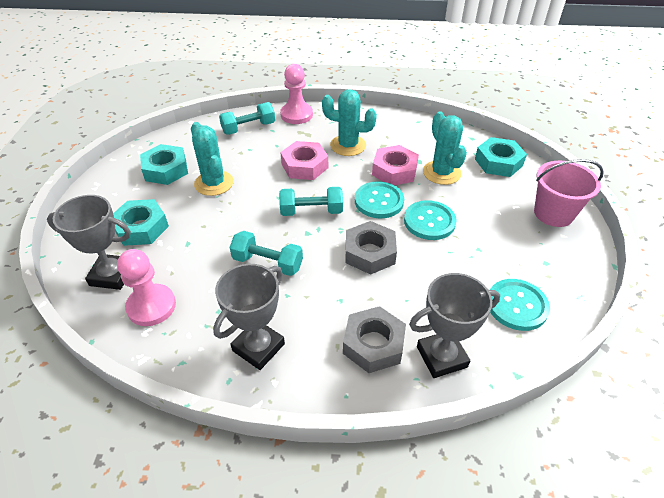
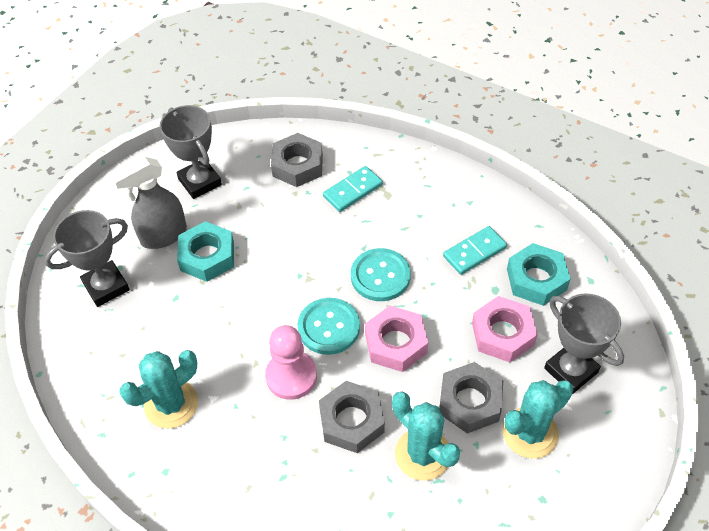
grey nut: 2 -> 3
grey spray bottle: 0 -> 1
pink bucket: 1 -> 0
pink pawn: 2 -> 1
turquoise button: 3 -> 2
turquoise domino: 0 -> 2
turquoise dumbbell: 3 -> 0
turquoise nut: 3 -> 2

